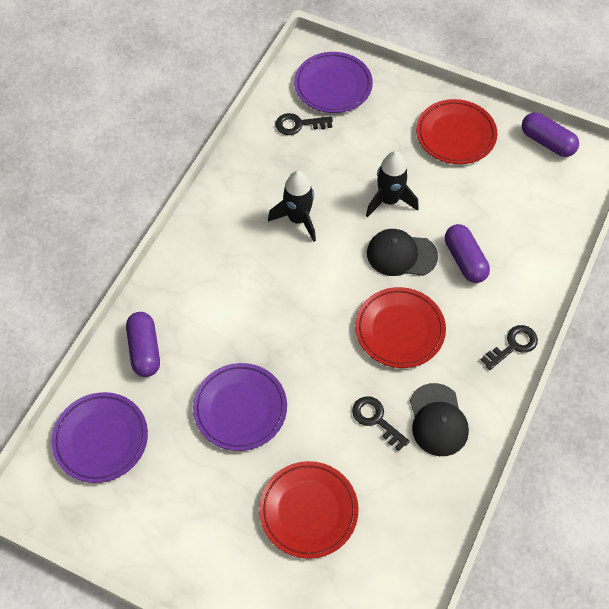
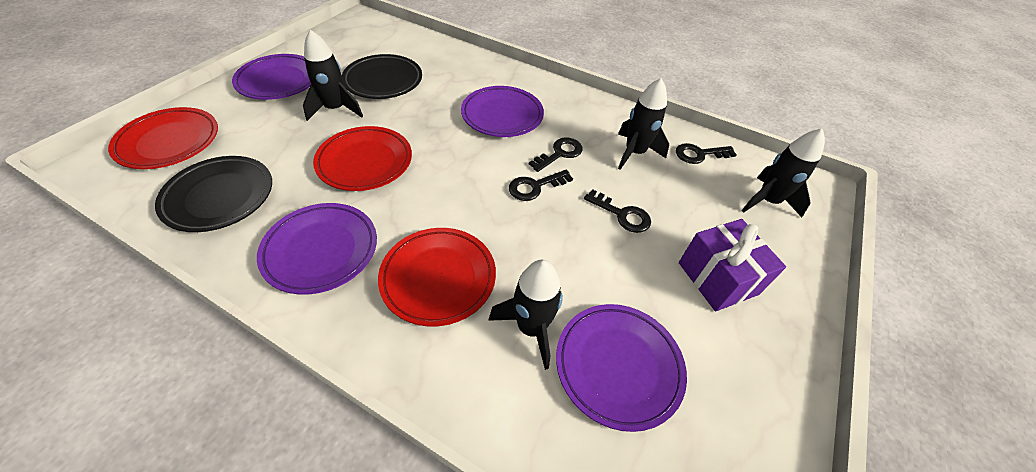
black cap: 2 -> 0
black key: 3 -> 4
black plate: 0 -> 2
black rocket: 2 -> 4
purple capsule: 3 -> 0
purple gift: 0 -> 1
purple plate: 3 -> 4

